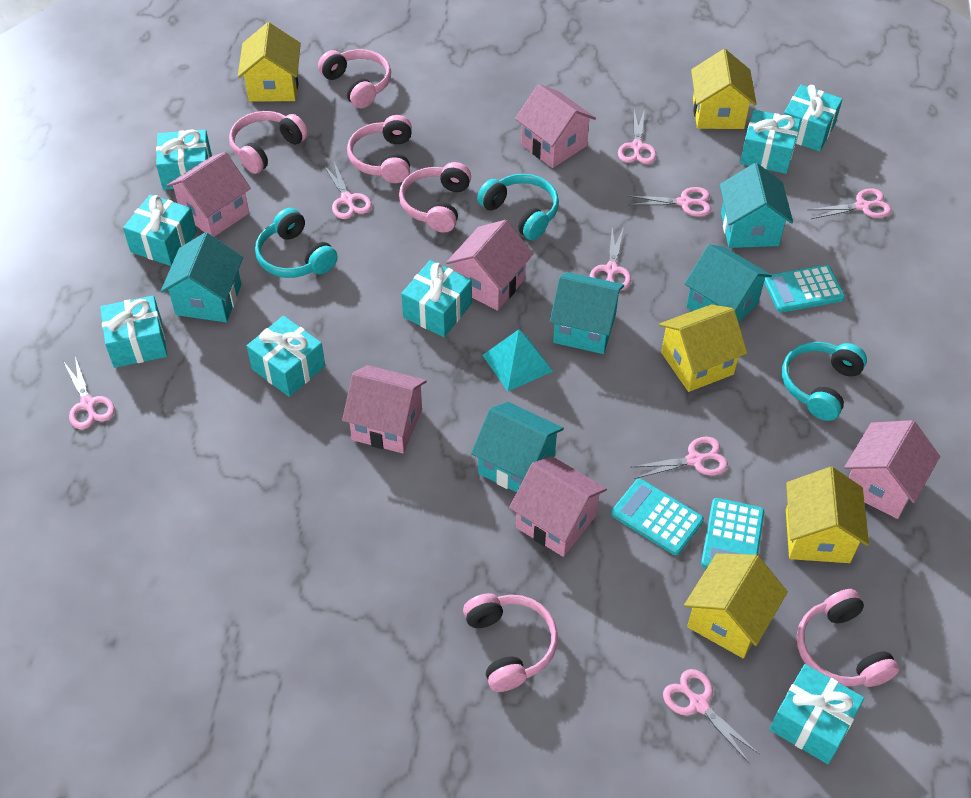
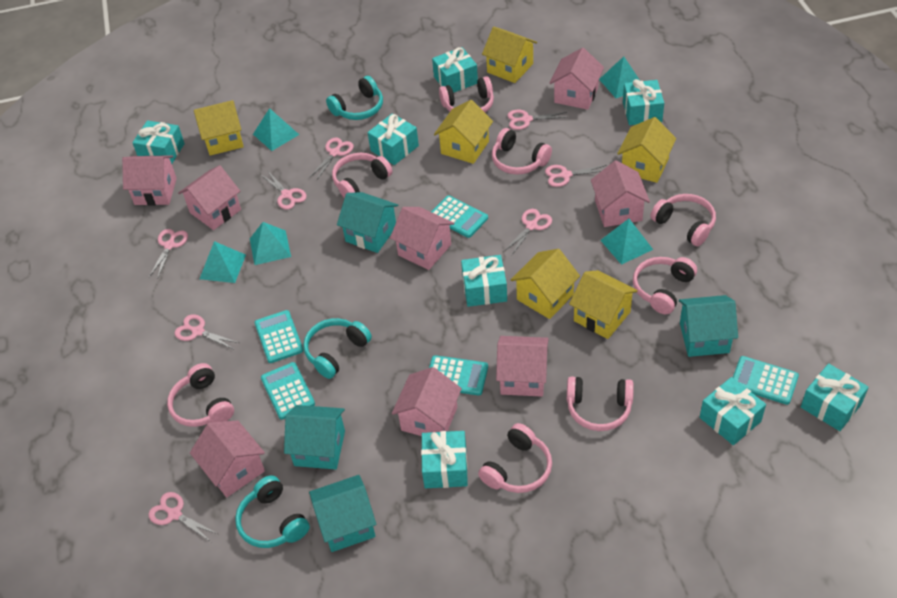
pink headphones: 6 -> 8
pink house: 6 -> 8
turquoise calculator: 3 -> 5
turquoise house: 5 -> 4
turquoise pyramid: 1 -> 5
yellow house: 5 -> 6

